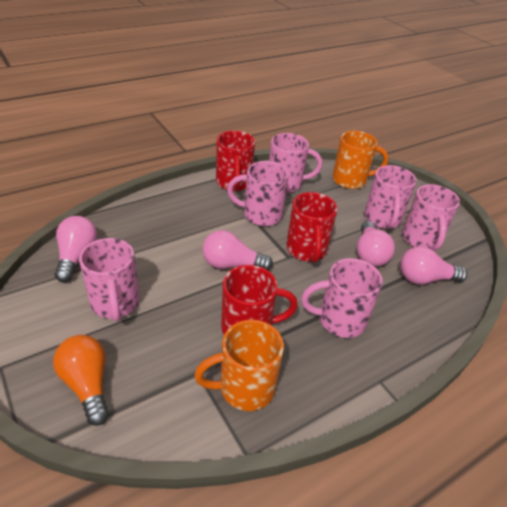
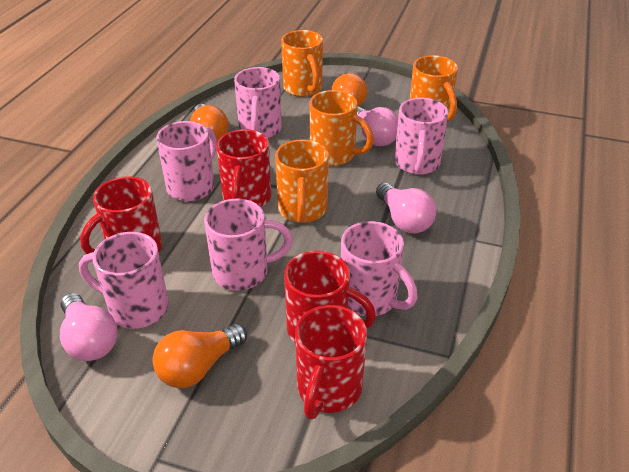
orange light bulb: 1 -> 3
orange mug: 2 -> 4
pink light bulb: 4 -> 3
red mug: 3 -> 4

